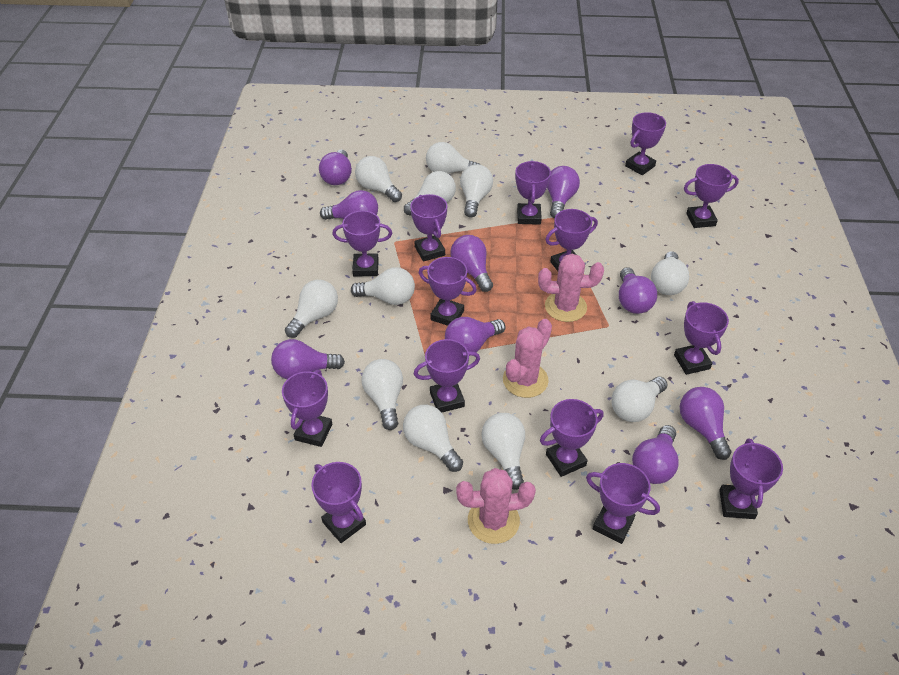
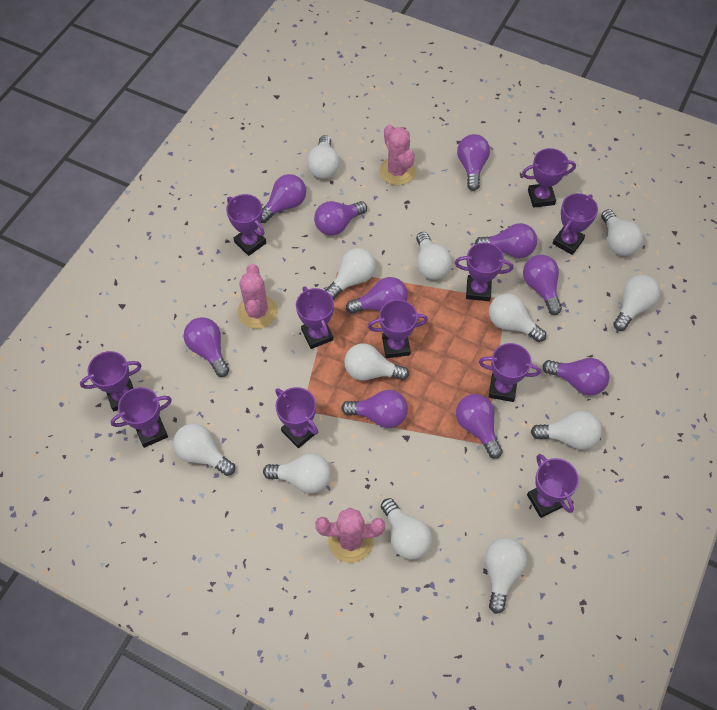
purple light bulb: 9 -> 10
purple trophy: 14 -> 11
white light bulb: 11 -> 12

